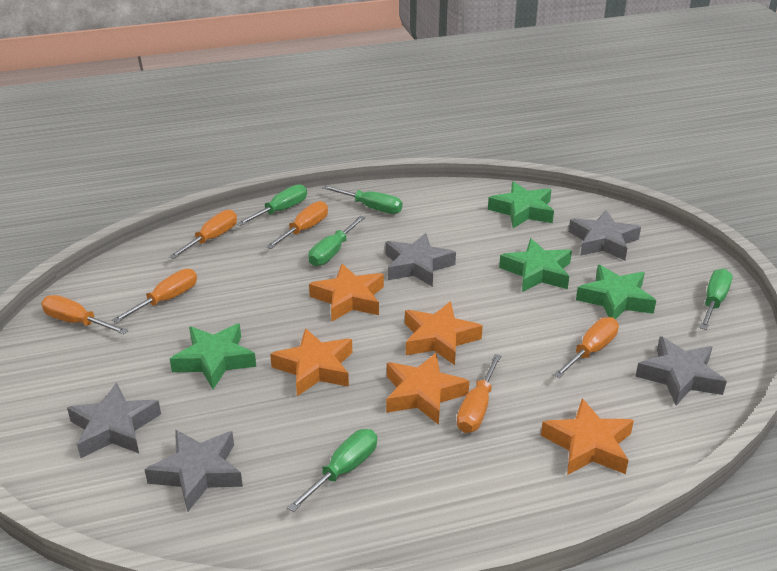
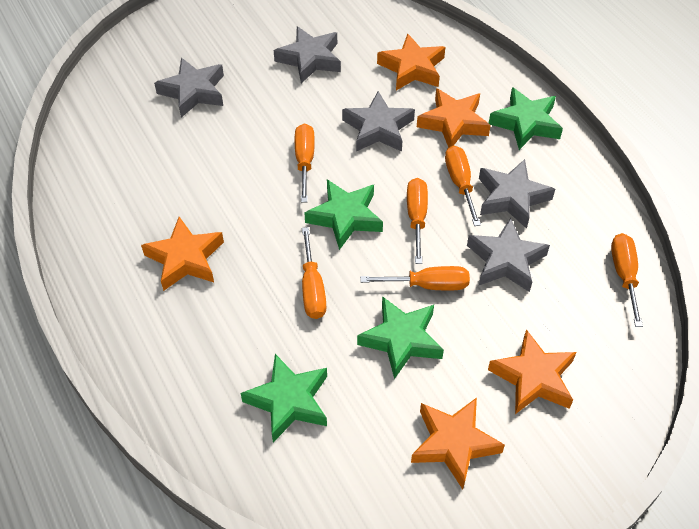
green screwdriver: 5 -> 0

